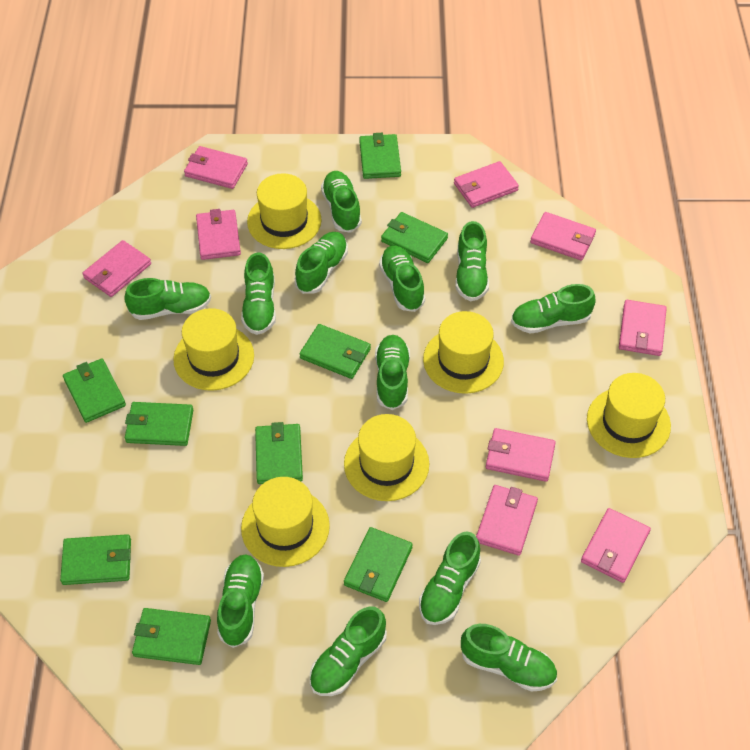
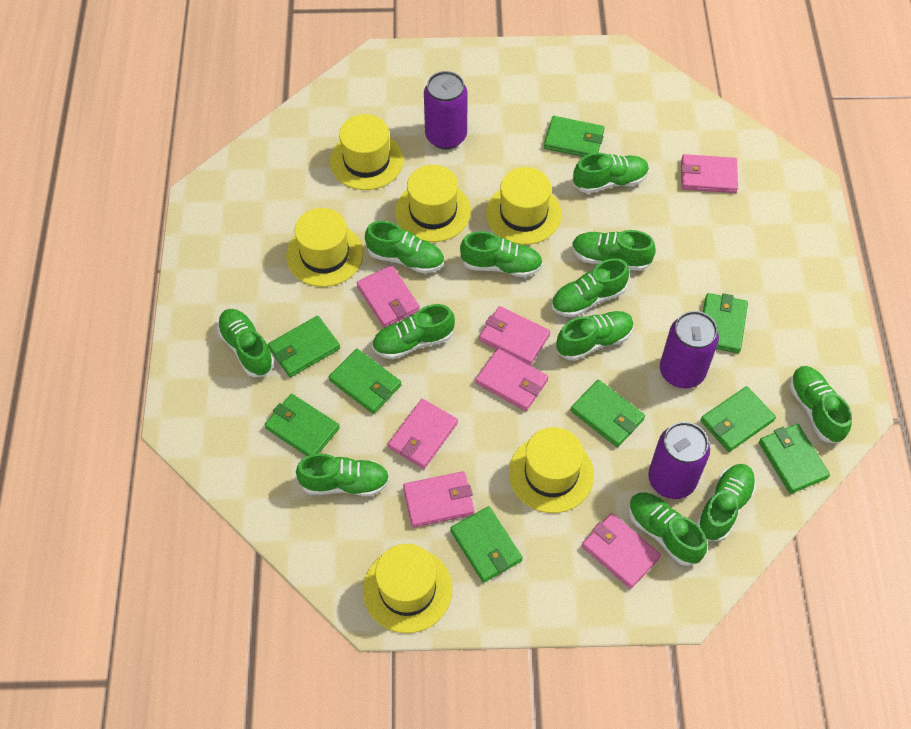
pink wallet: 9 -> 7
purple can: 0 -> 3

